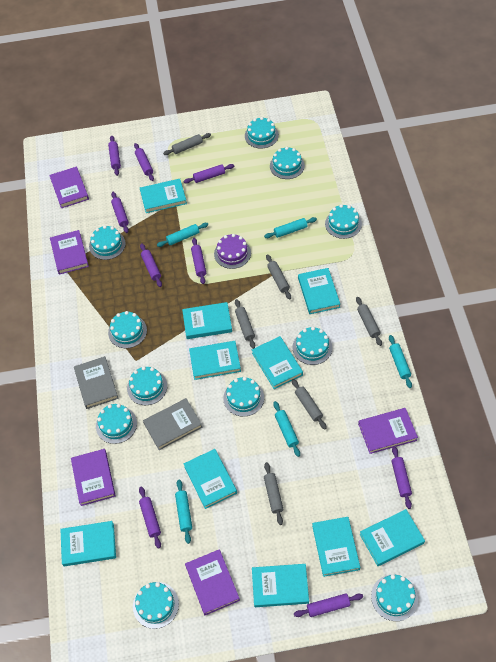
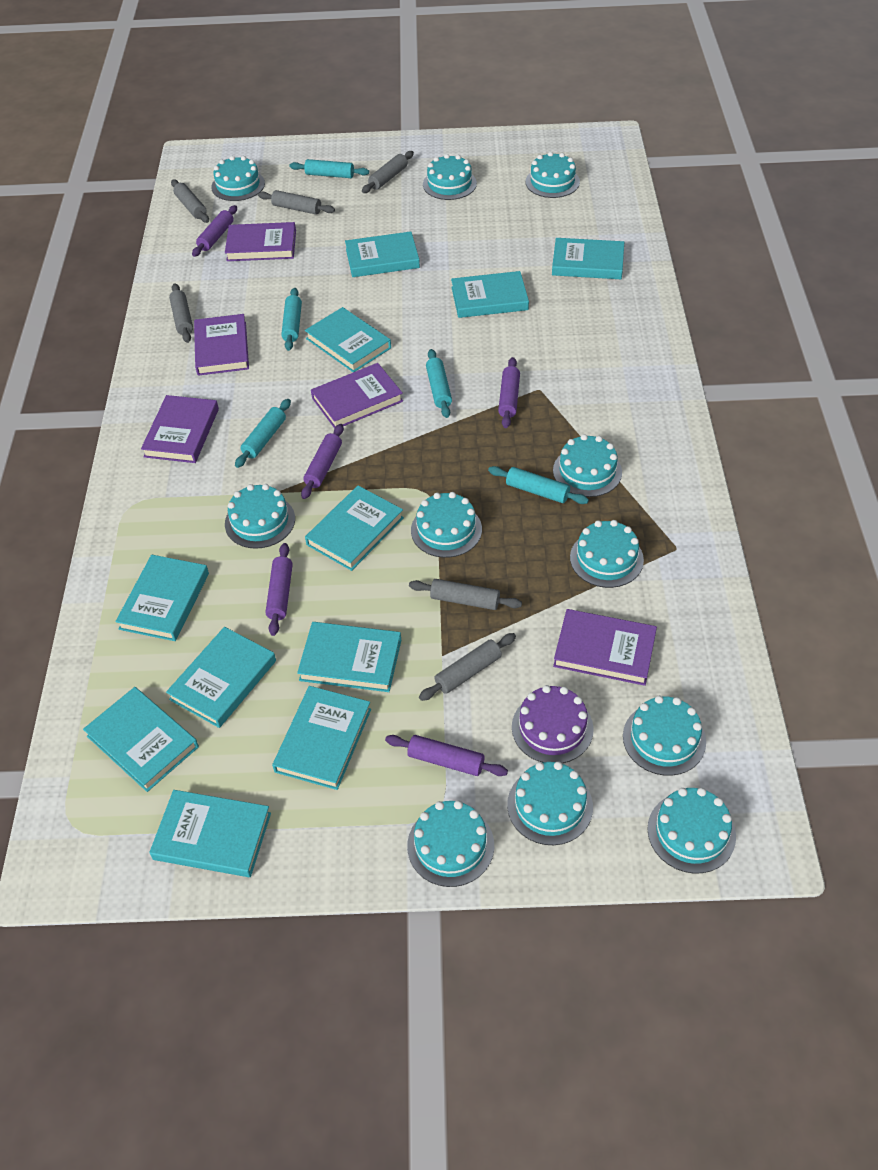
grey book: 2 -> 0
purple rolling pin: 9 -> 5
turquoise book: 10 -> 11

